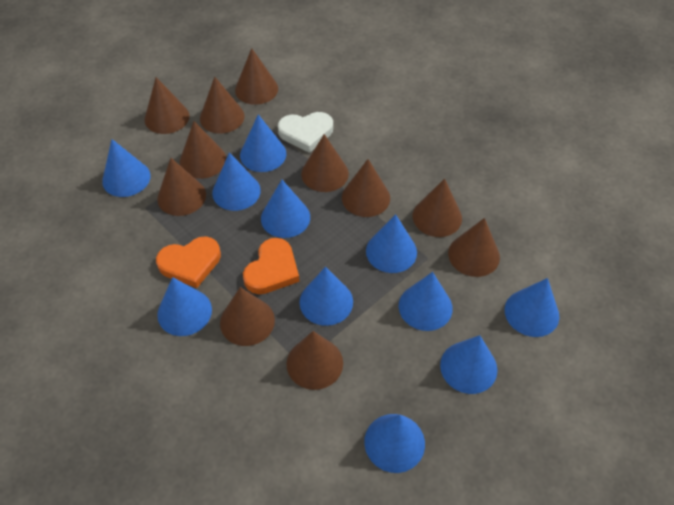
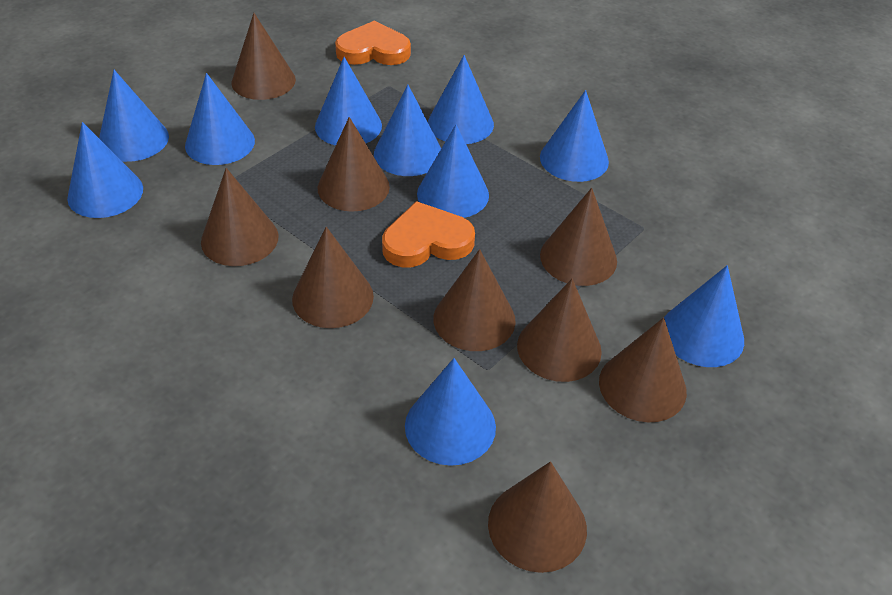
blue cone: 11 -> 10
brown cone: 11 -> 9
white heart: 1 -> 0

